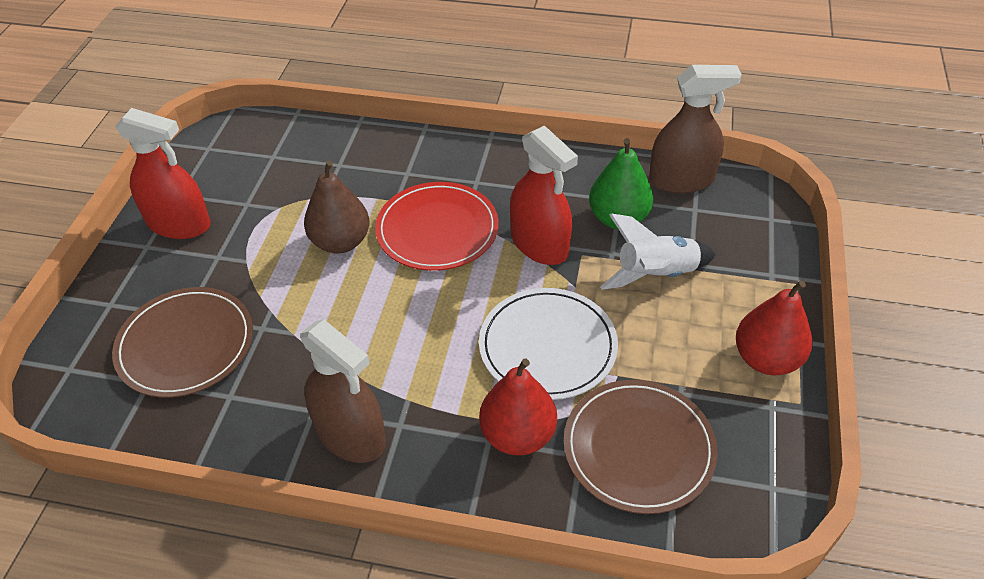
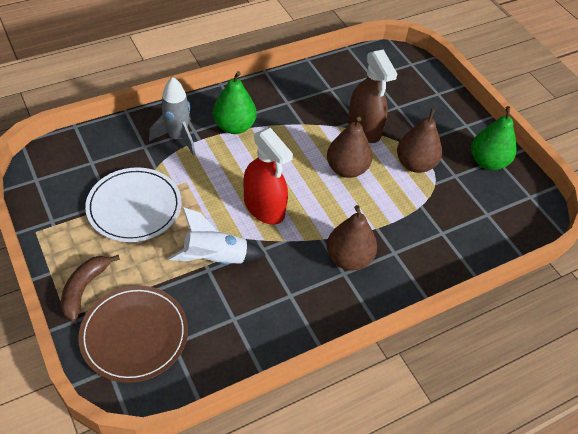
brown banana: 0 -> 1
brown pear: 1 -> 3
brown plate: 2 -> 1
brown spray bottle: 2 -> 1
green pear: 1 -> 2
grey rocket: 0 -> 1
red pear: 2 -> 0
red plate: 1 -> 0
red spray bottle: 2 -> 1

